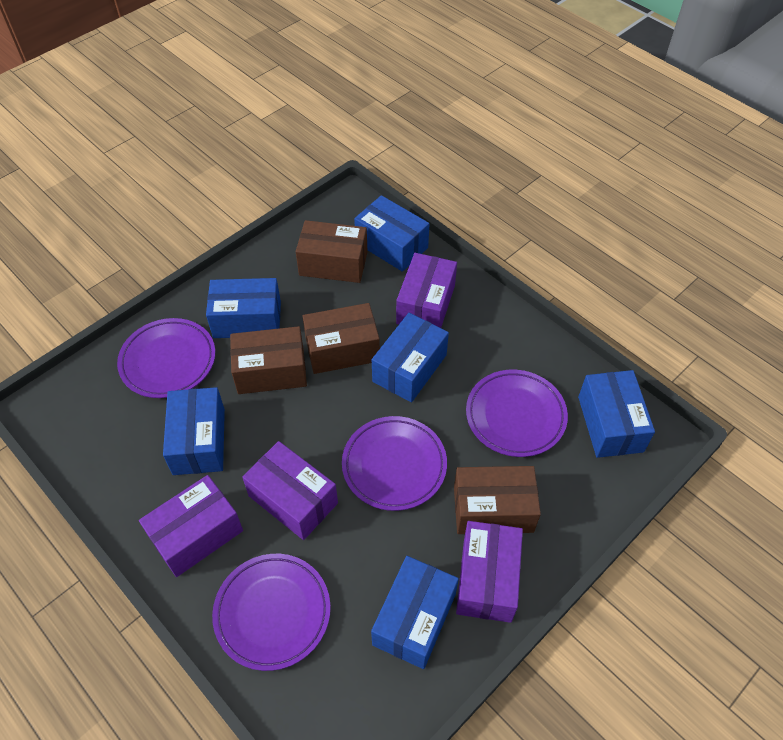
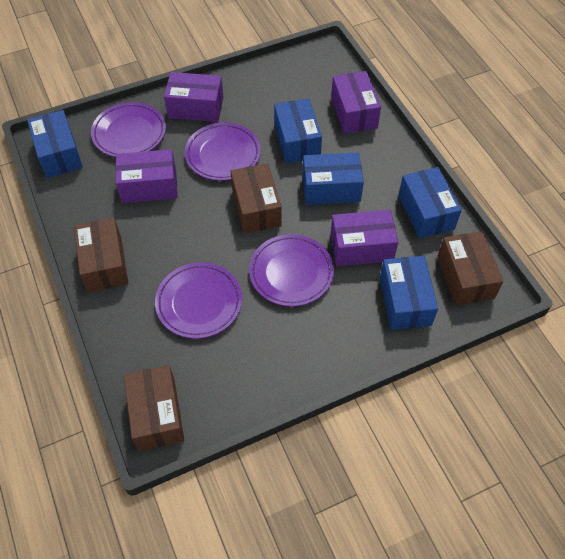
blue box: 6 -> 5

